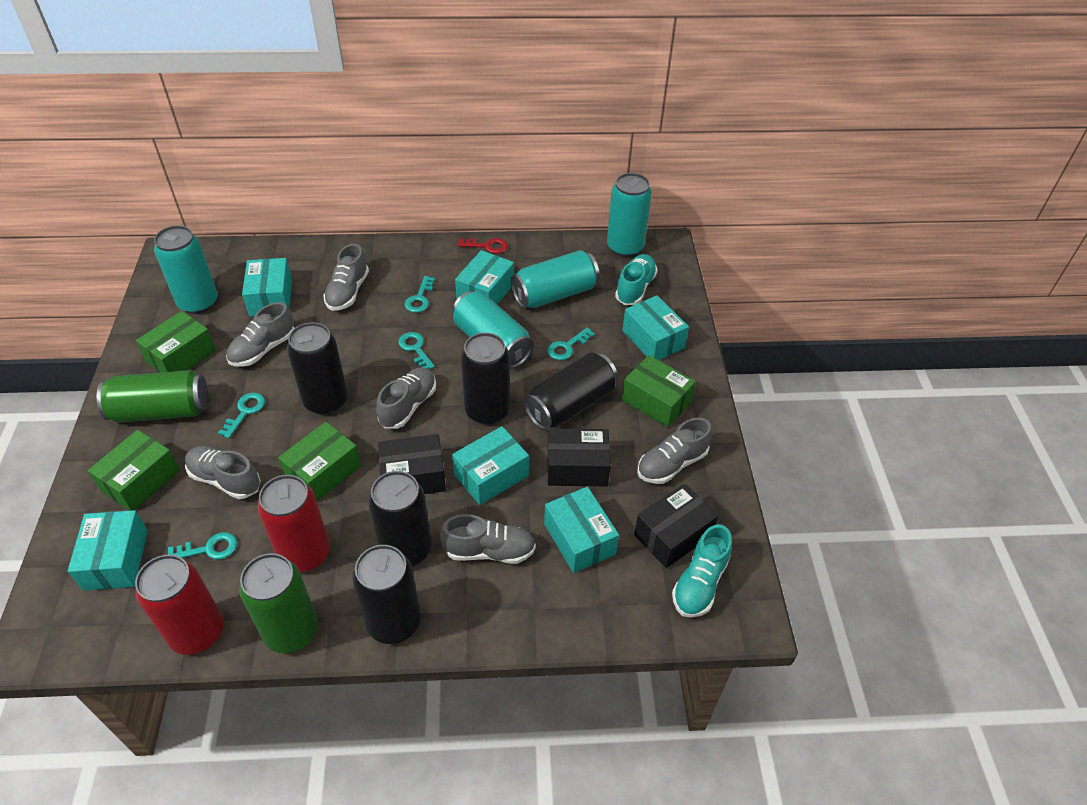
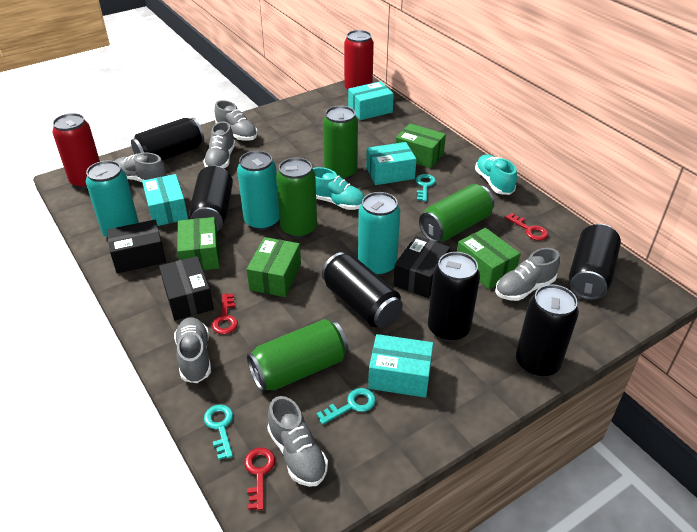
black can: 5 -> 6
green can: 2 -> 4
red key: 1 -> 3
turquoise box: 6 -> 4
turquoise can: 4 -> 3
turquoise key: 5 -> 3

